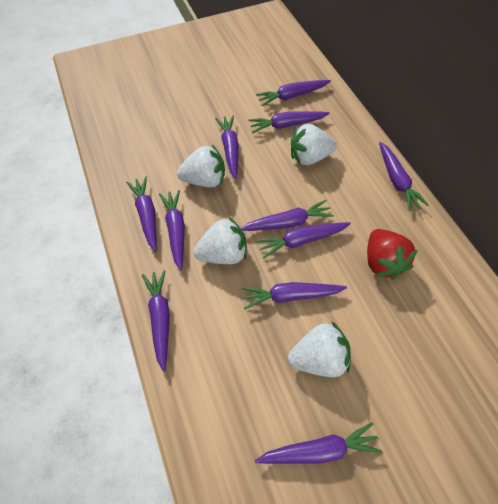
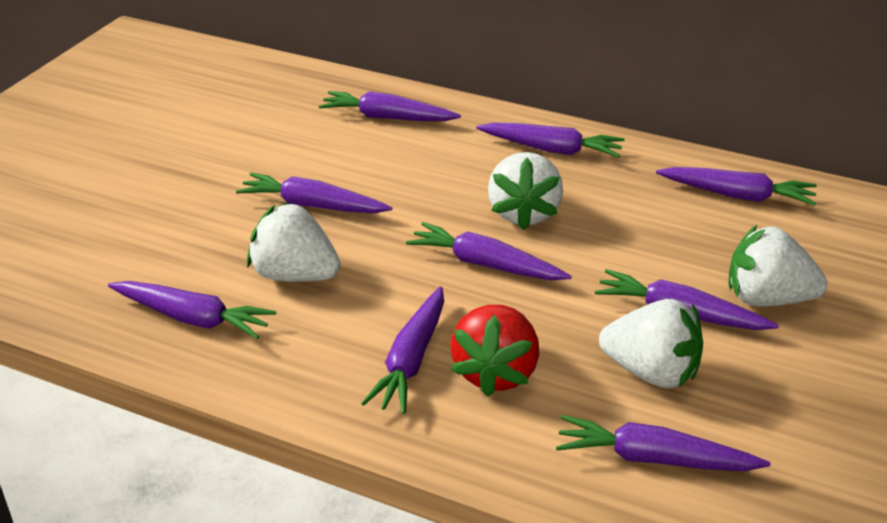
purple carrot: 11 -> 9

